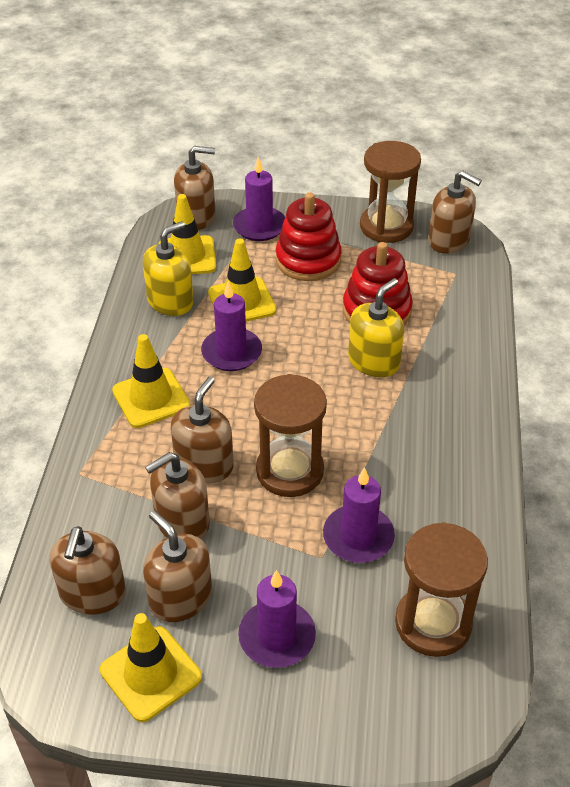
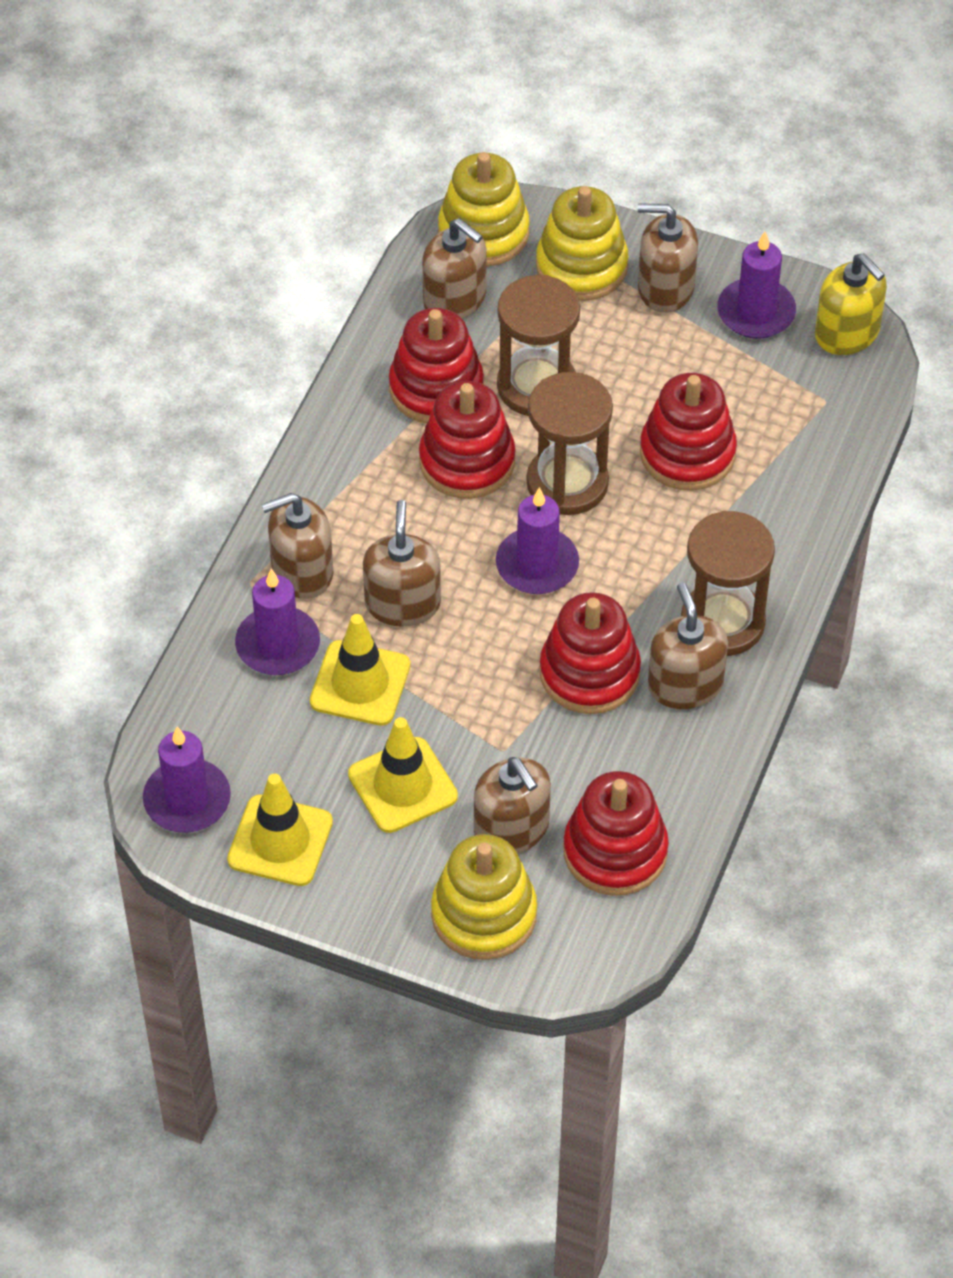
red stacking toy: 2 -> 5
yellow soap dispenser: 2 -> 1
yellow stacking toy: 0 -> 3
yellow traffic cone: 4 -> 3

